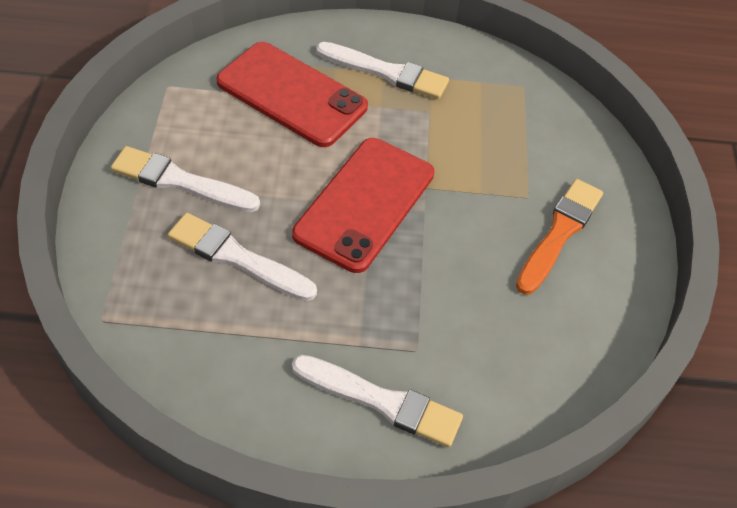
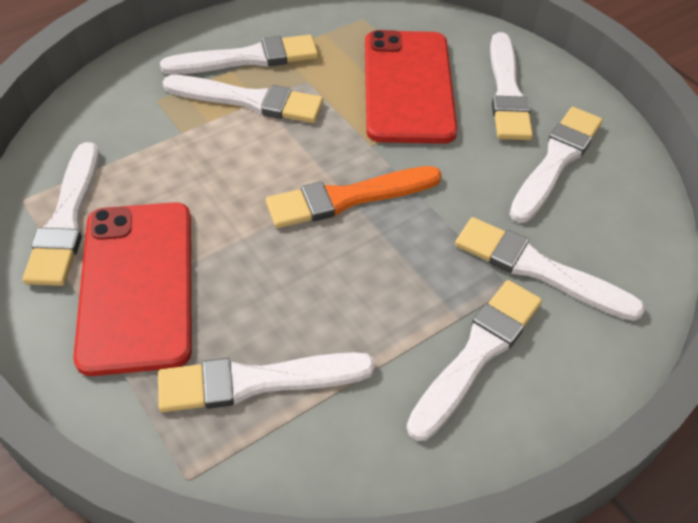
white brush: 4 -> 8

